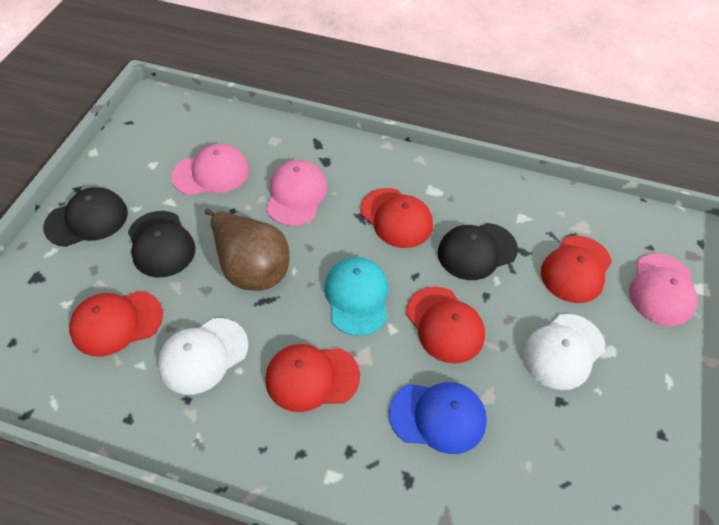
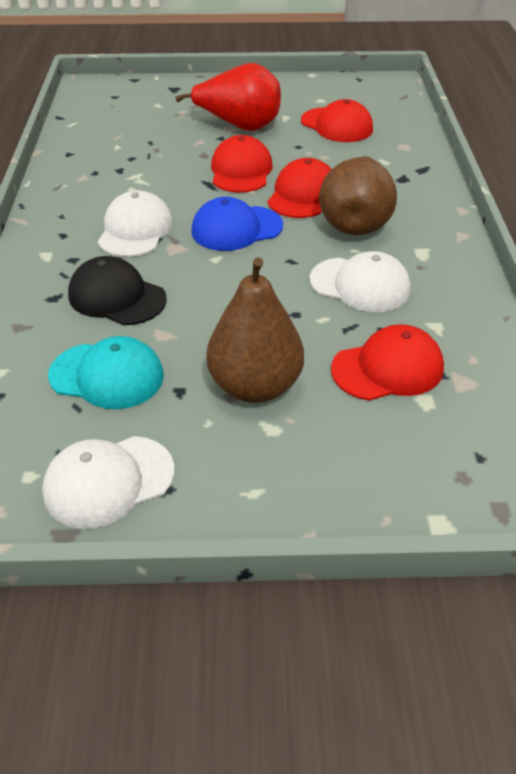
black cap: 3 -> 1
brown pear: 1 -> 2
pink cap: 3 -> 0
red cap: 5 -> 4
red pear: 0 -> 1
white cap: 2 -> 3

